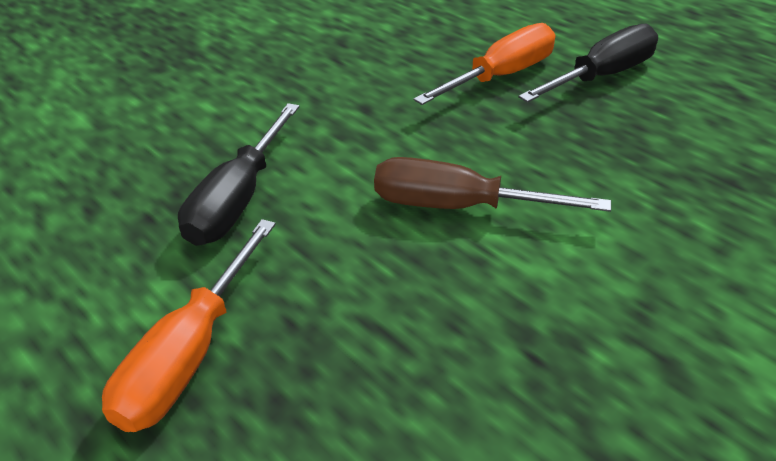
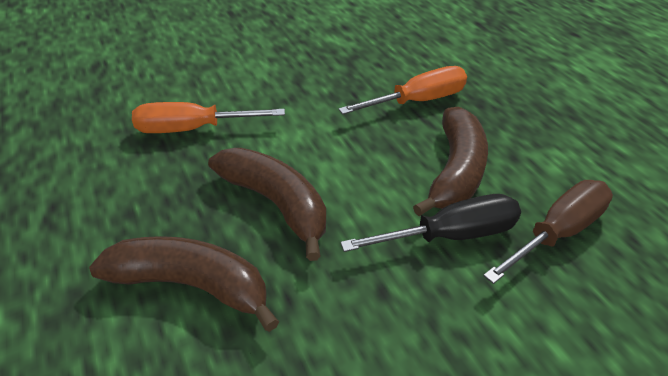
black screwdriver: 2 -> 1
brown banana: 0 -> 3

